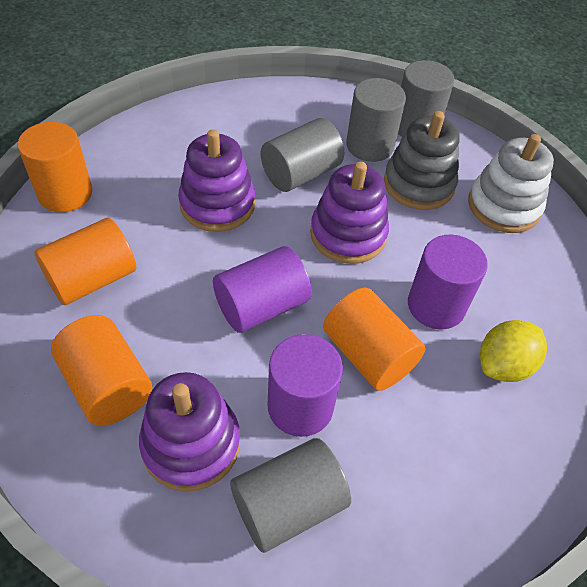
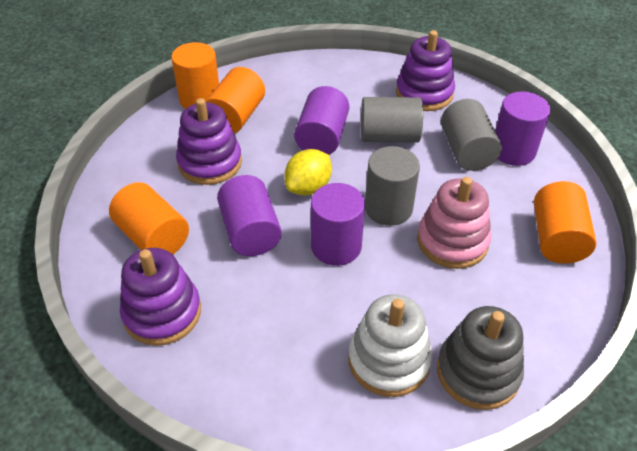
grey cylinder: 4 -> 3
pink stacking toy: 0 -> 1
purple cylinder: 3 -> 4

